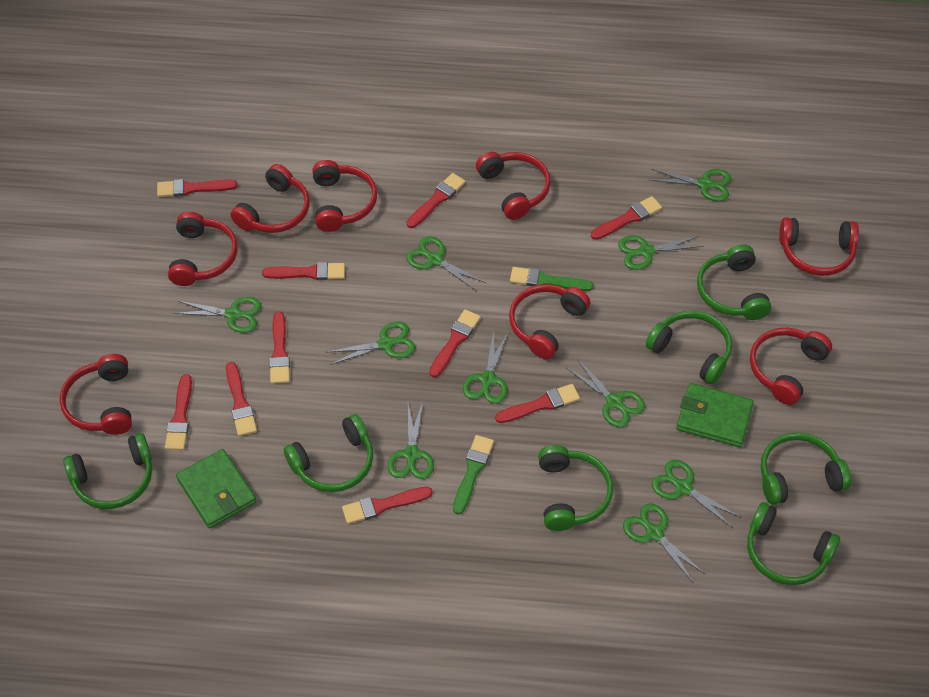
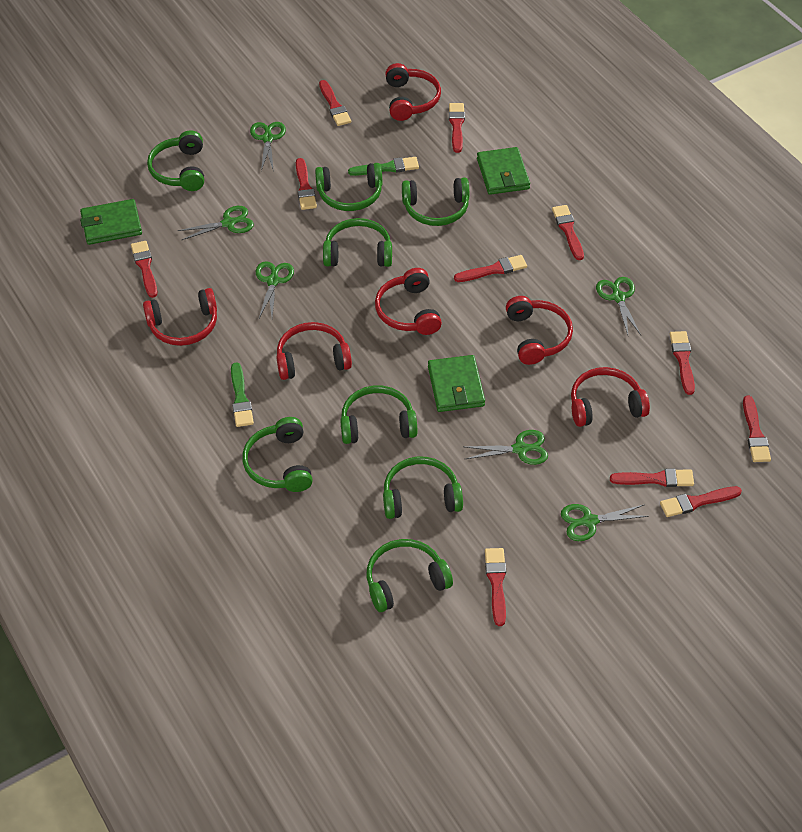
green headphones: 7 -> 8
green scissors: 10 -> 6
green wallet: 2 -> 3
red brush: 10 -> 11
red headphones: 8 -> 6

